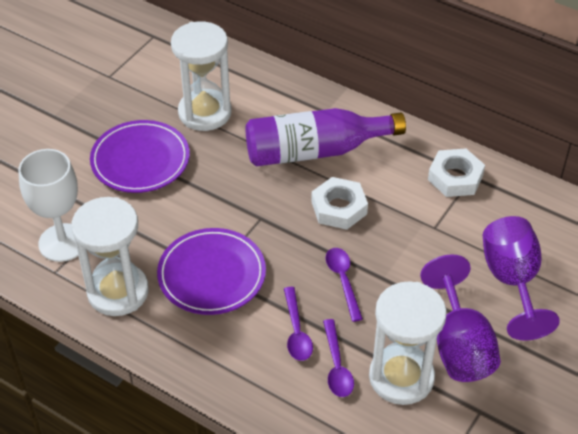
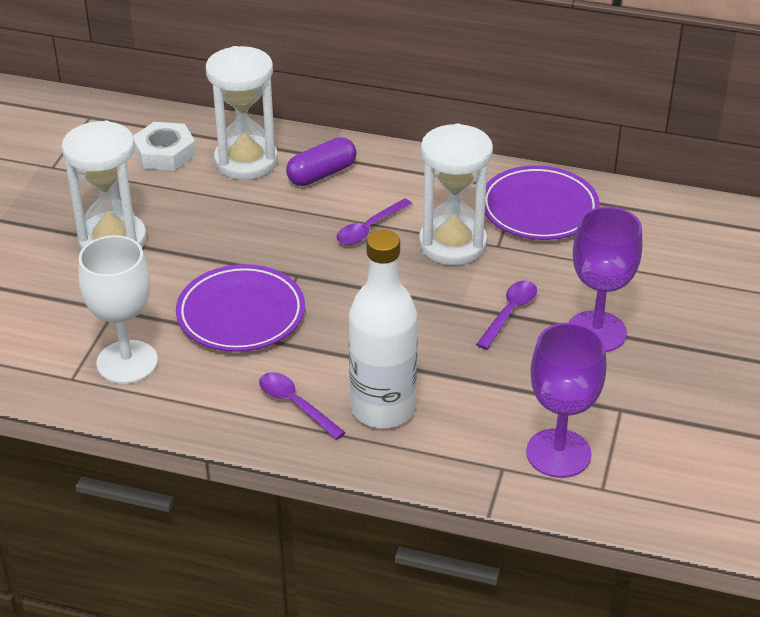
purple bottle: 1 -> 0
purple capsule: 0 -> 1
white bottle: 0 -> 1
white nut: 2 -> 1

